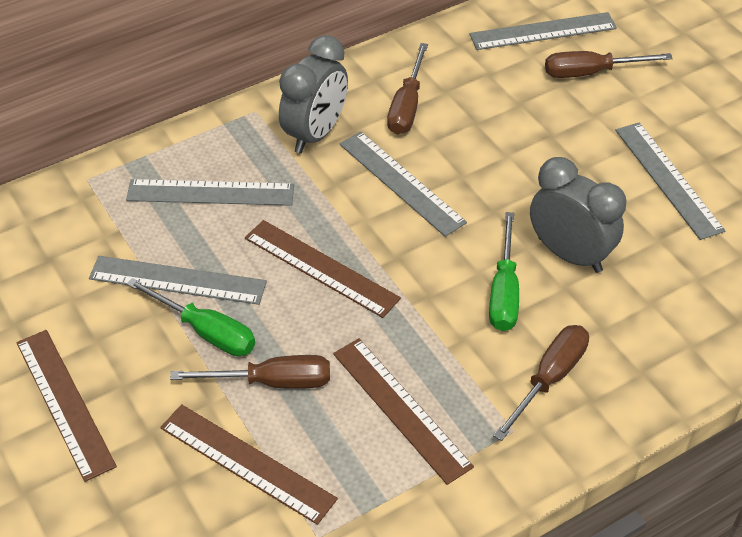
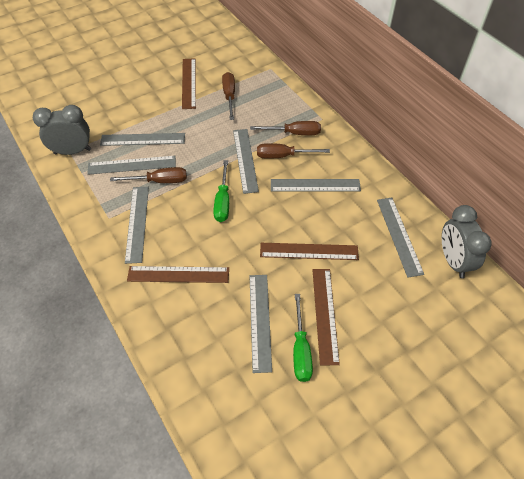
grey ruler: 5 -> 7

